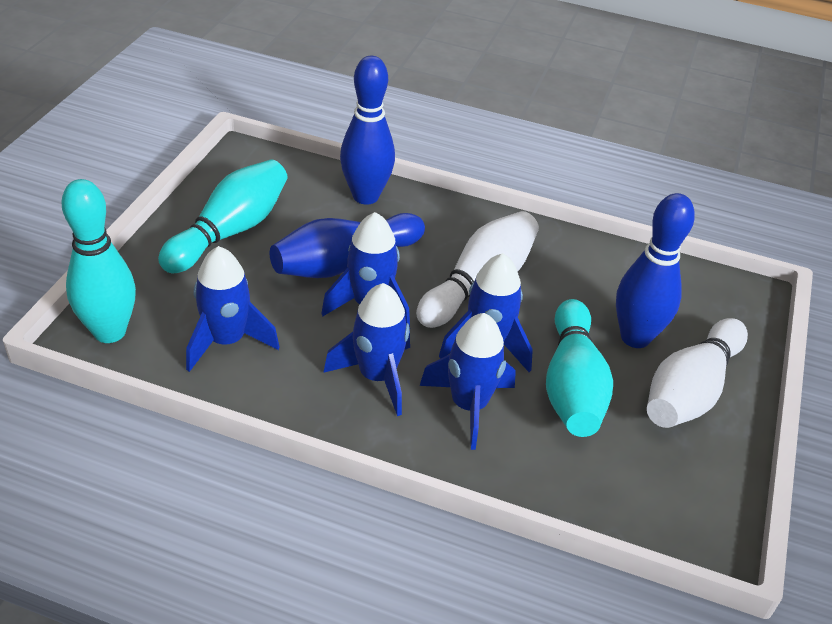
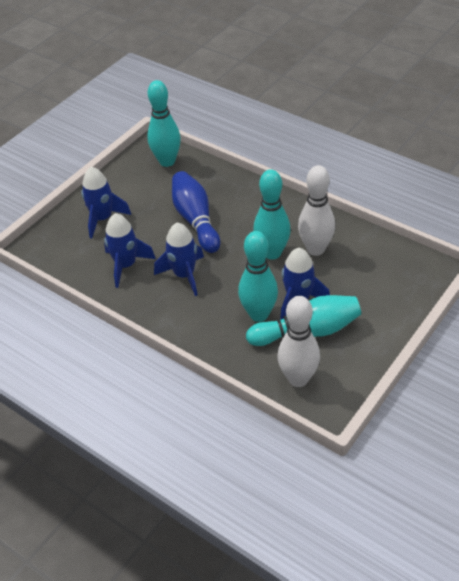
blue bowling pin: 3 -> 1
blue rocket: 5 -> 4
turquoise bowling pin: 3 -> 4

